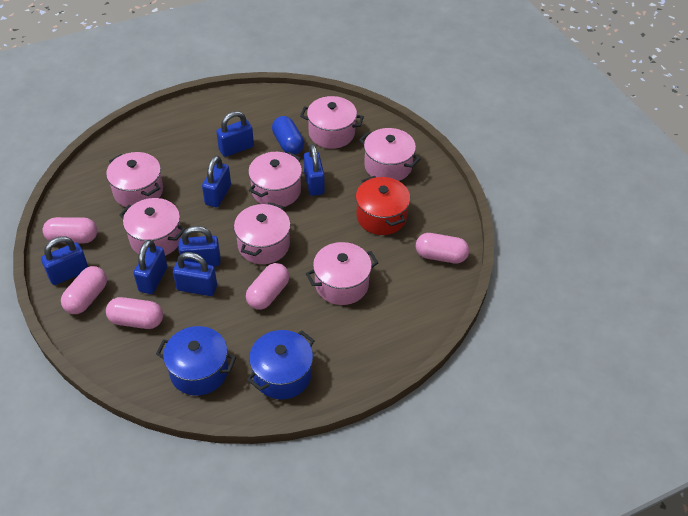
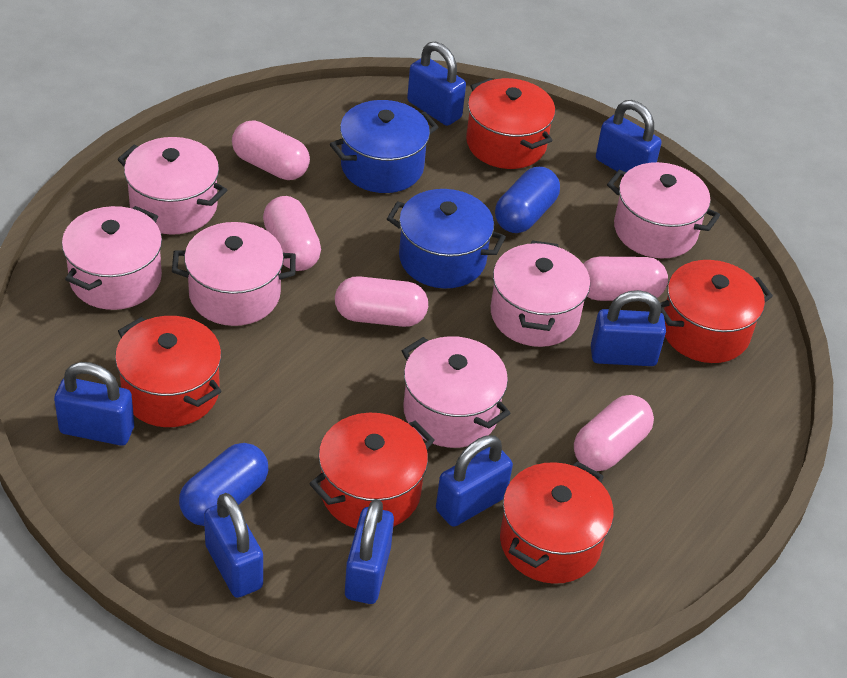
blue capsule: 1 -> 2
pink pot: 7 -> 6
red pot: 1 -> 5

